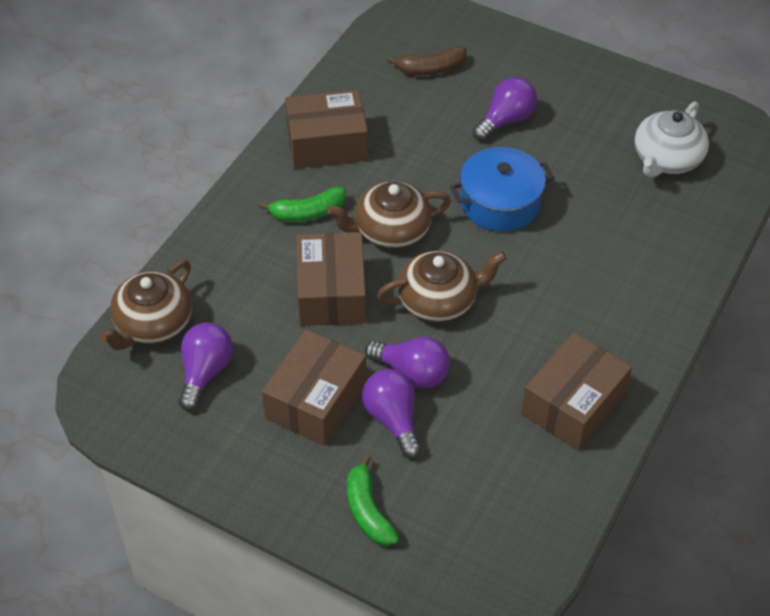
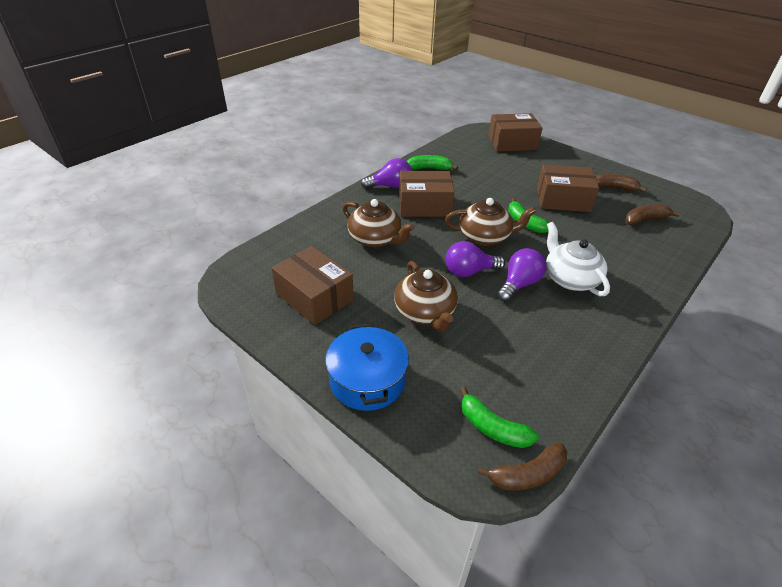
brown banana: 1 -> 3
green banana: 2 -> 3
purple light bulb: 4 -> 3

